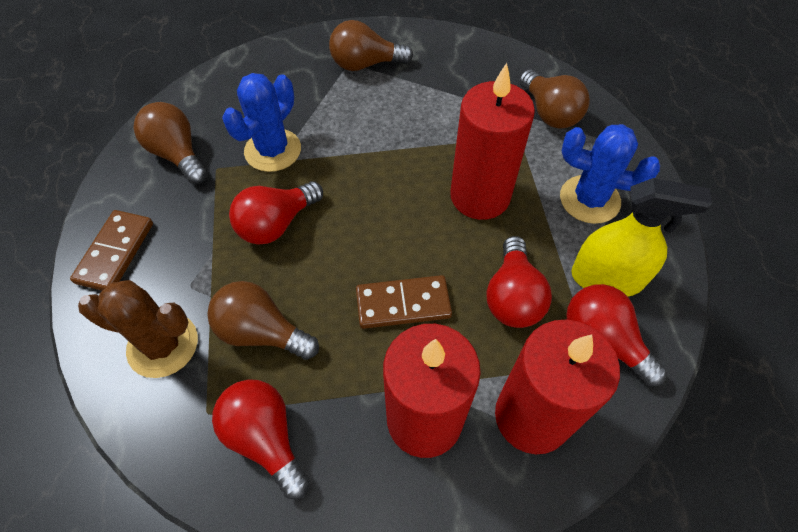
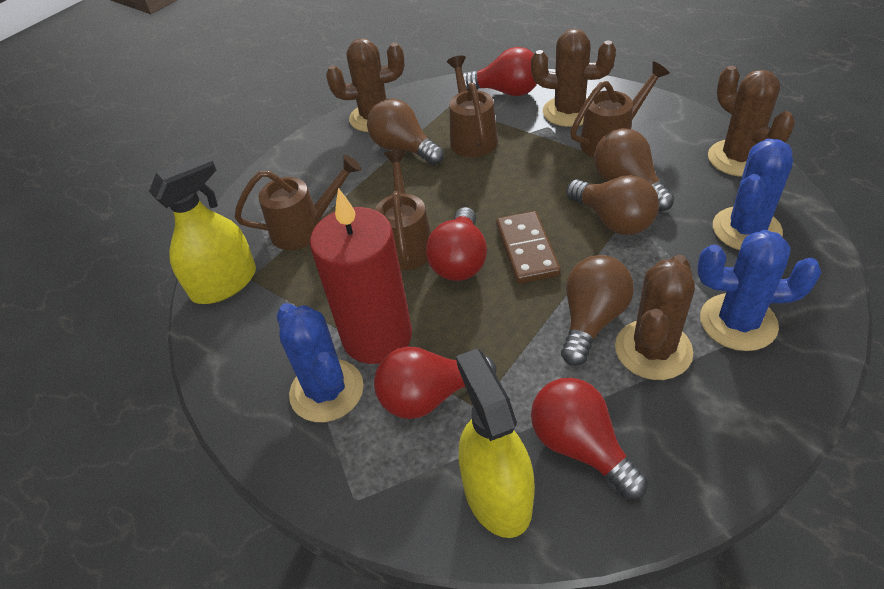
blue cactus: 2 -> 3
brown cactus: 1 -> 4
brown domino: 2 -> 1
brown watering can: 0 -> 4
red candle: 3 -> 1
yellow spray bottle: 1 -> 2

